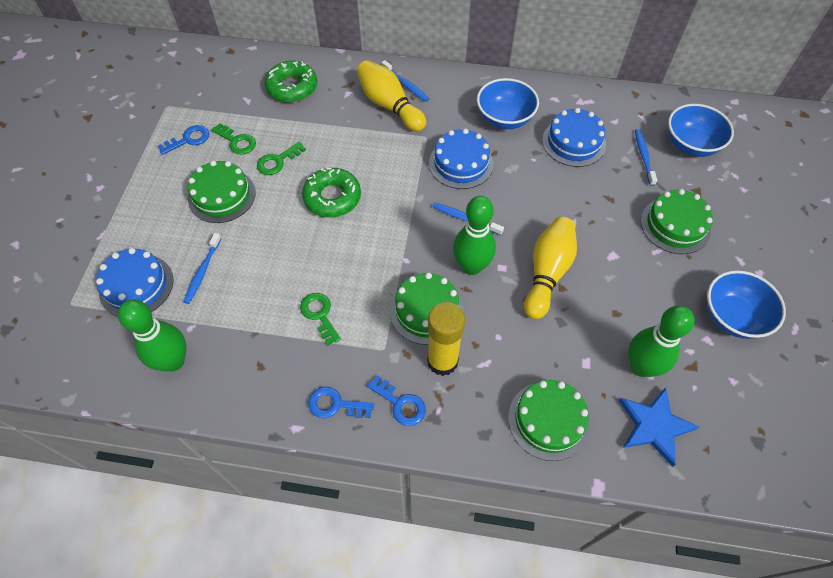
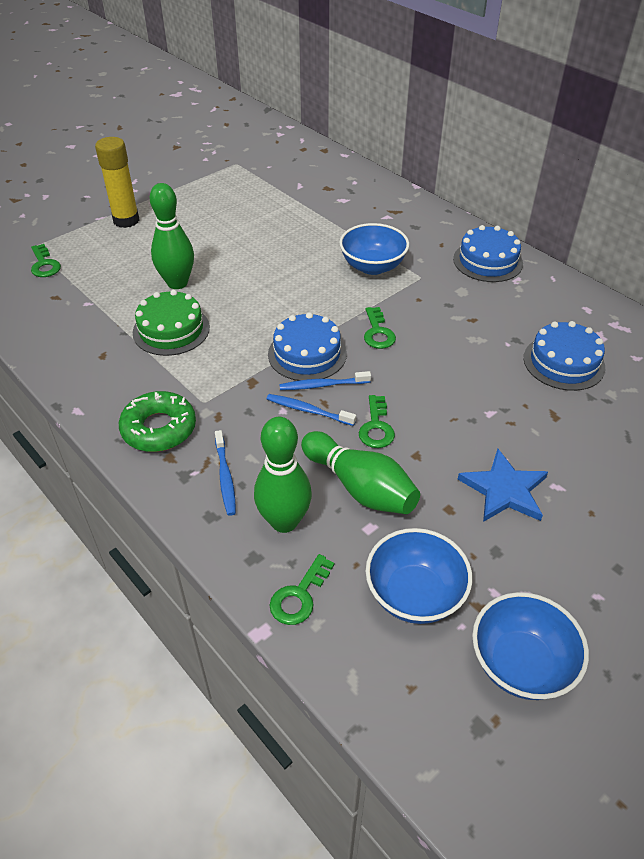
blue key: 3 -> 0
blue toothbrush: 4 -> 3
green cake: 4 -> 1
green donut: 2 -> 1
green key: 3 -> 4
yellow bowling pin: 2 -> 0

